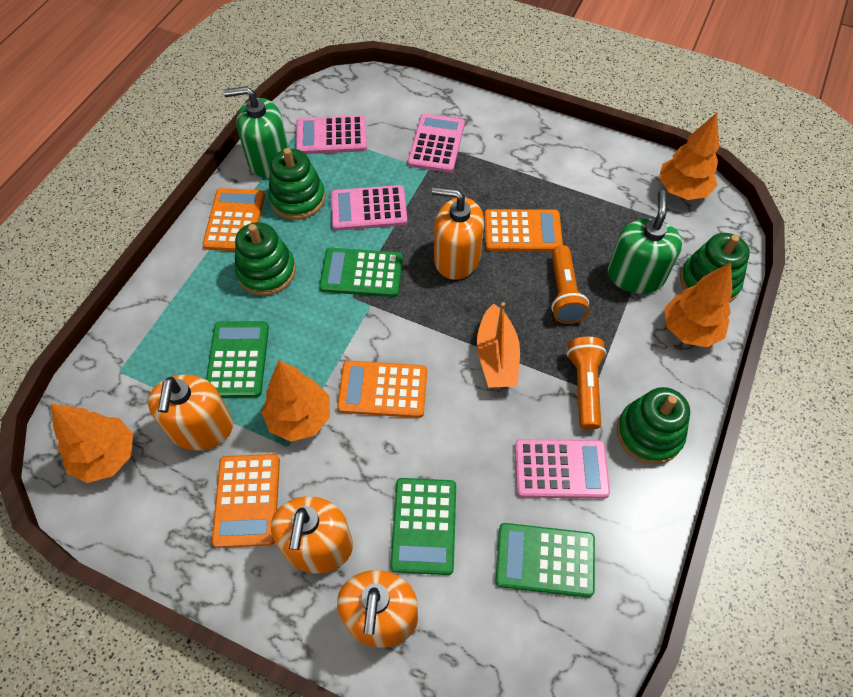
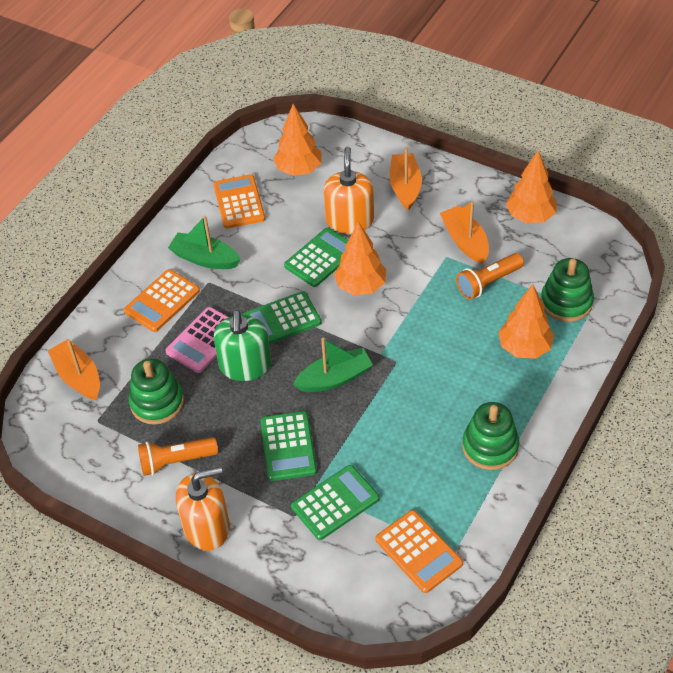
green boat: 0 -> 2
green soap dispenser: 2 -> 1
green stacking toy: 4 -> 3
orange boat: 1 -> 3
orange calculator: 4 -> 3
orange soap dispenser: 4 -> 2
pink calculator: 4 -> 1

